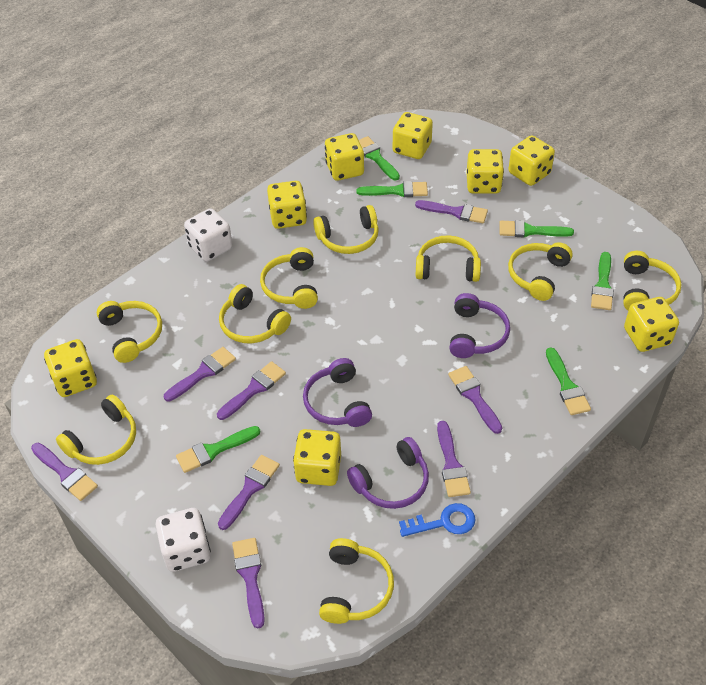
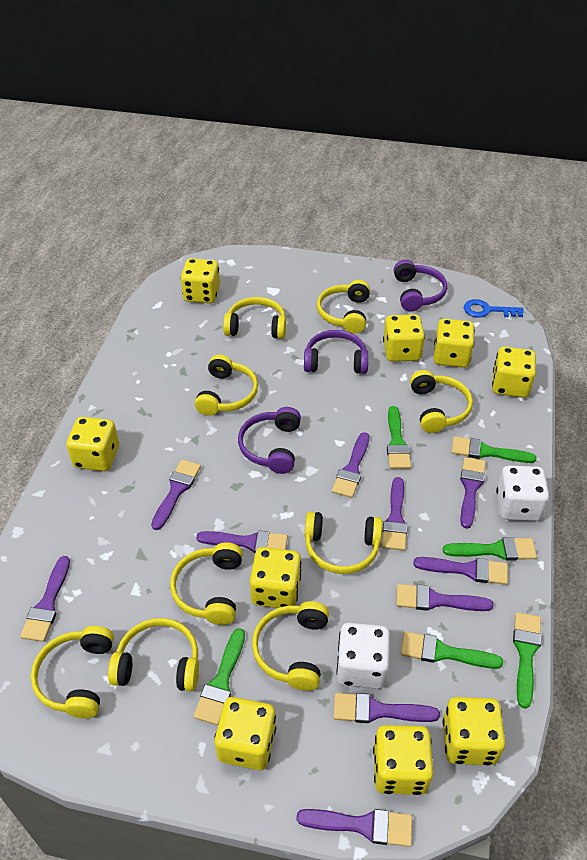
purple brush: 8 -> 10
yellow dice: 8 -> 9

